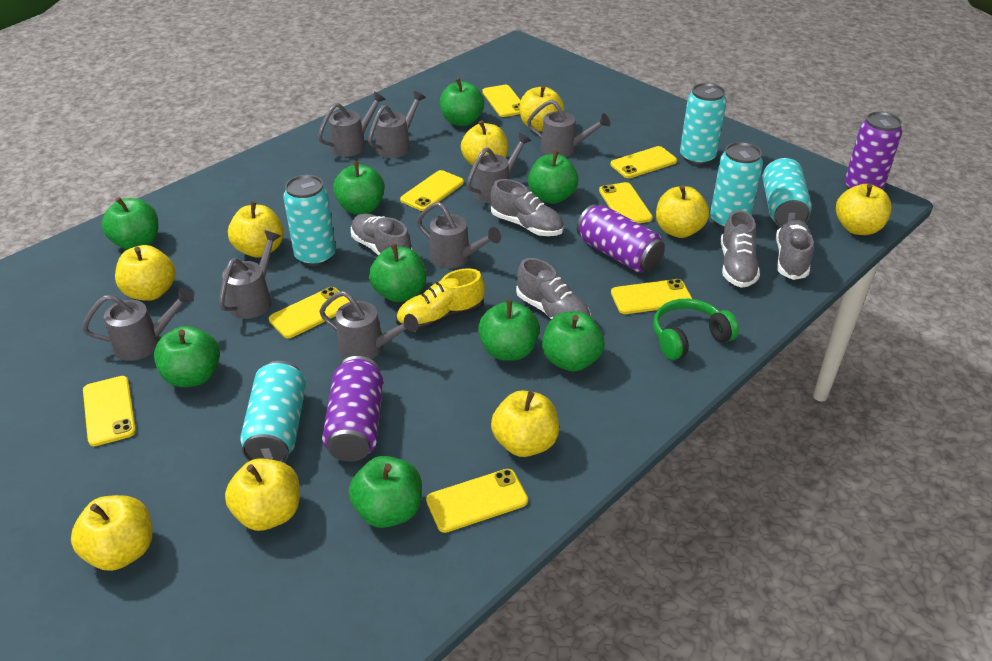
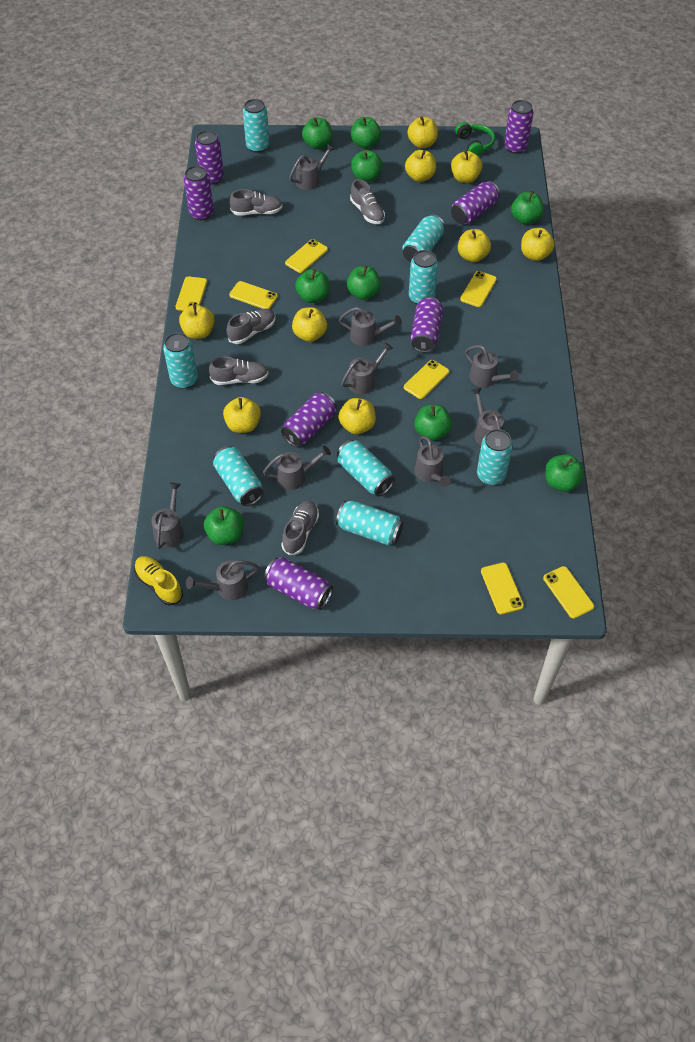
grey watering can: 8 -> 9
purple can: 3 -> 7
turquoise can: 5 -> 8
yellow phone: 8 -> 7

